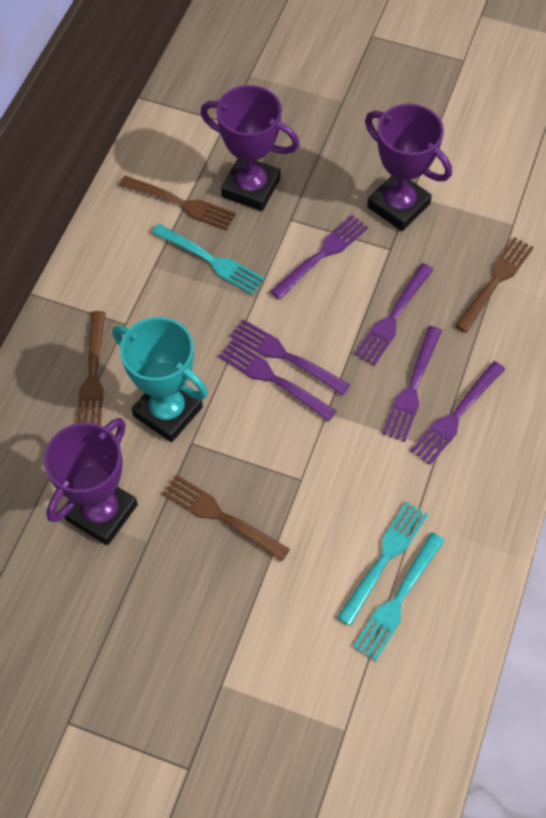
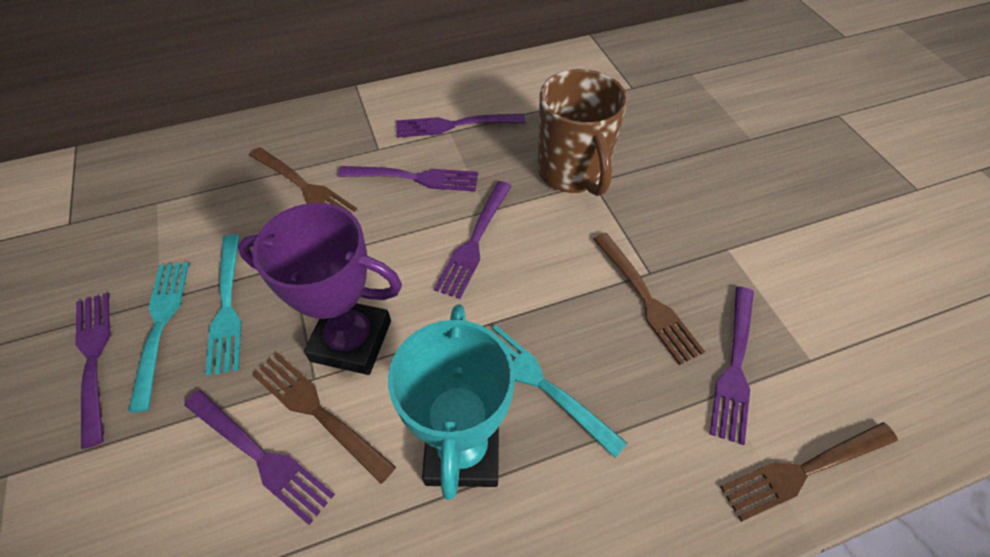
brown mug: 0 -> 1
purple trophy: 3 -> 1

